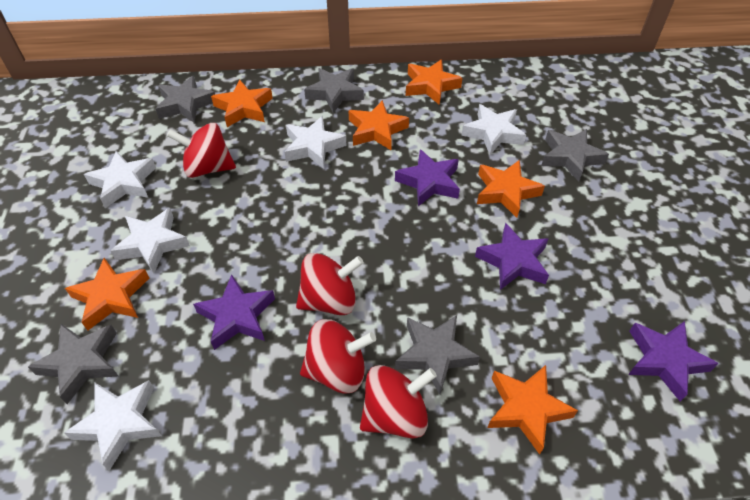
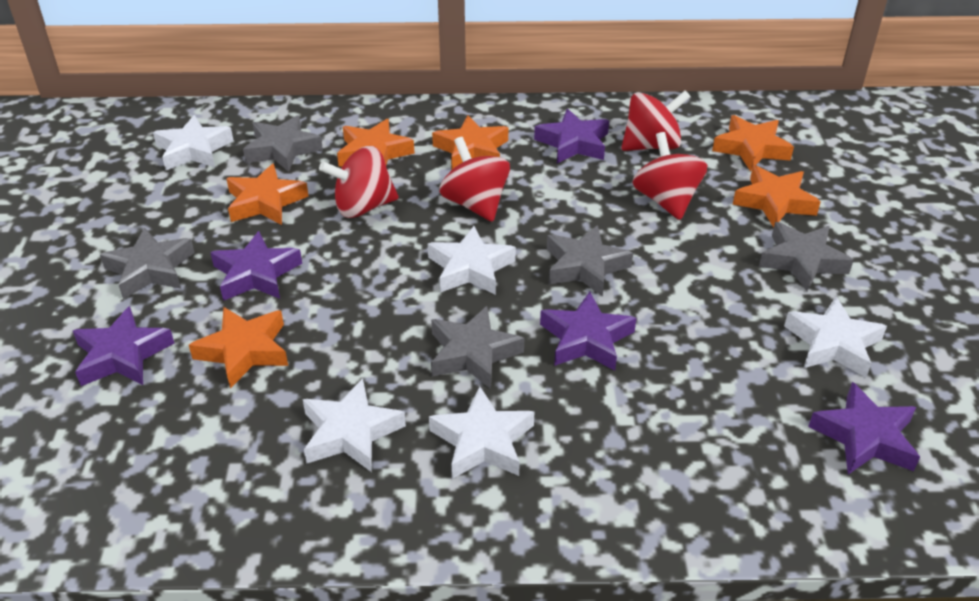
purple star: 4 -> 5

